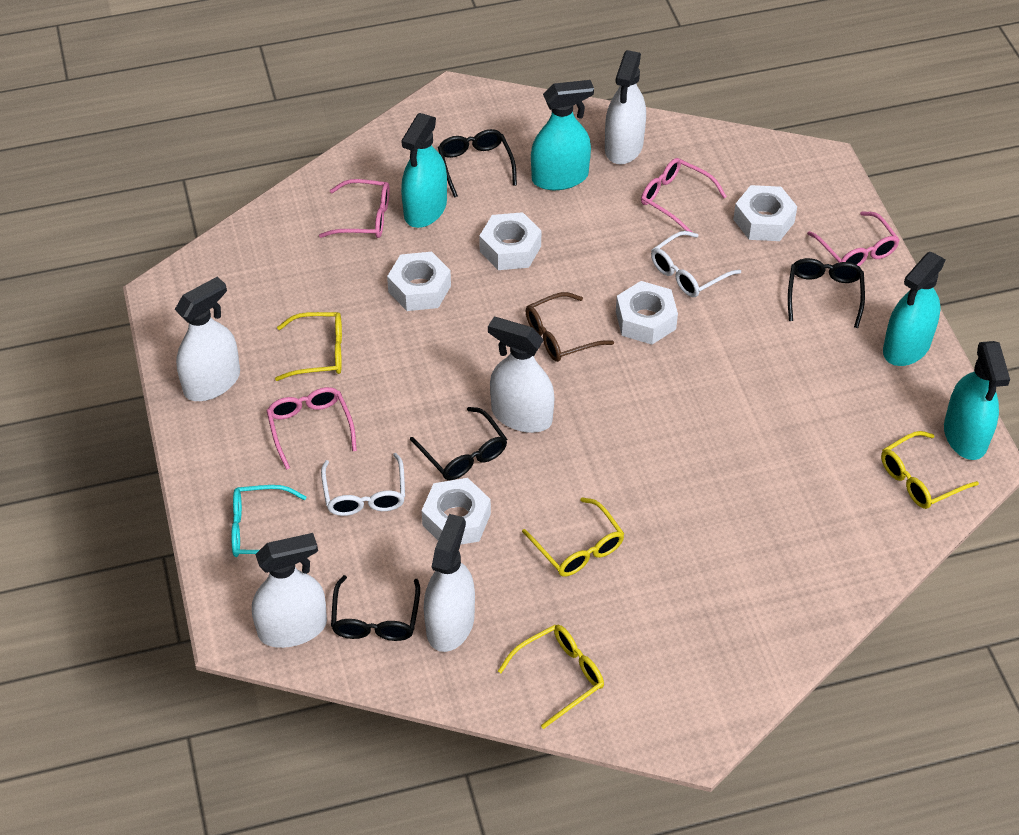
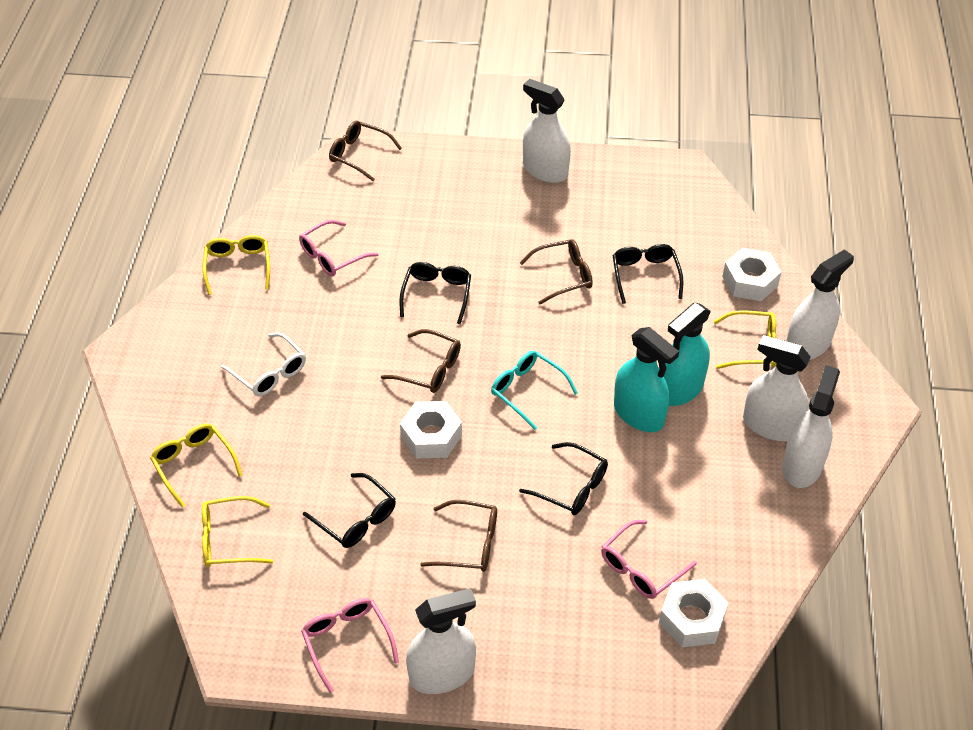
brown glasses: 1 -> 4
pink glasses: 4 -> 3
turquoise spray bottle: 4 -> 2
white glasses: 2 -> 1
white nut: 5 -> 3

